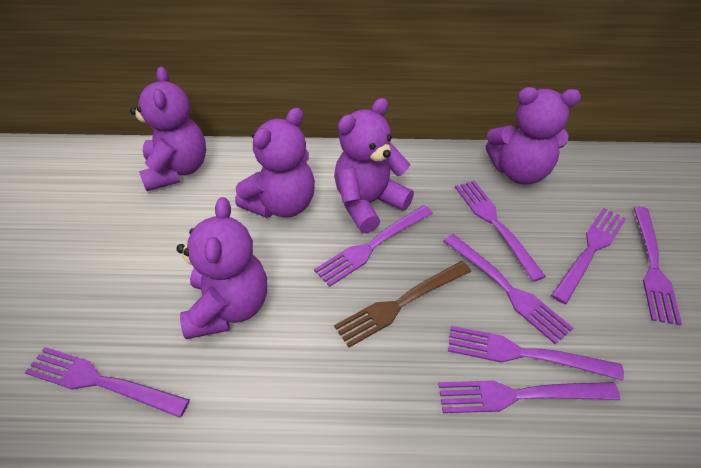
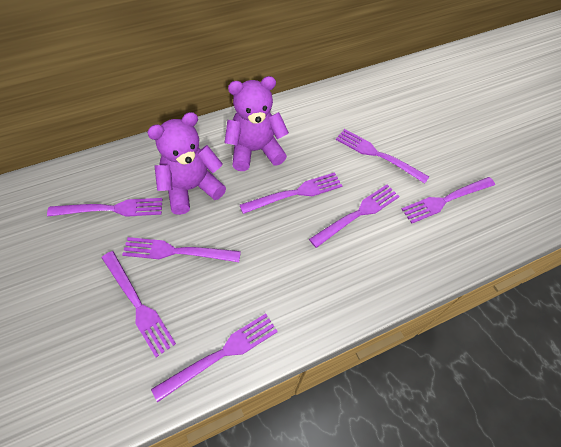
brown fork: 1 -> 0
purple teddy bear: 5 -> 2

